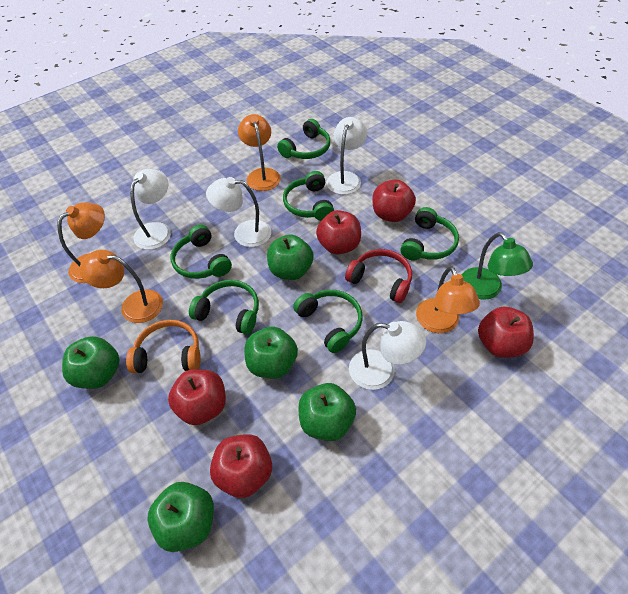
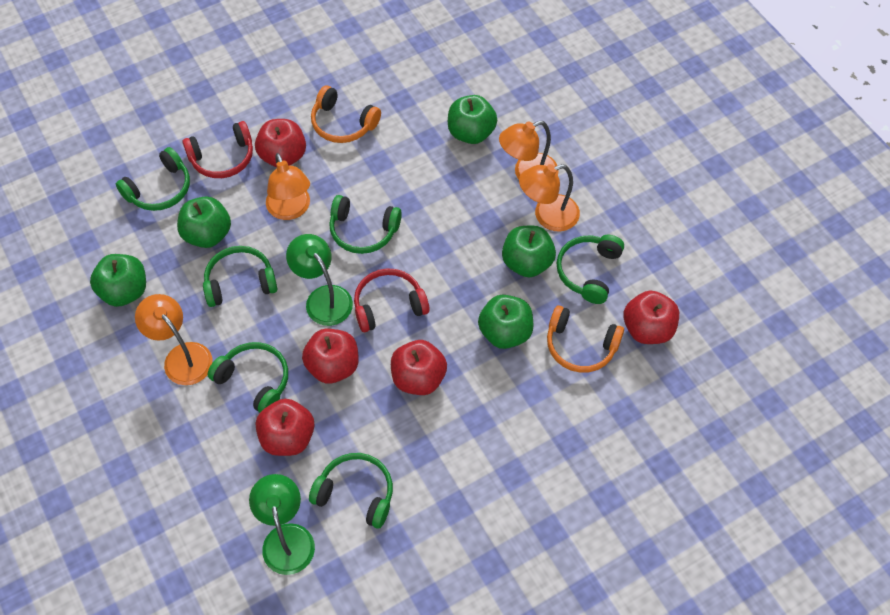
green lamp: 1 -> 2
orange headphones: 1 -> 2
red headphones: 1 -> 2
white lamp: 4 -> 0

